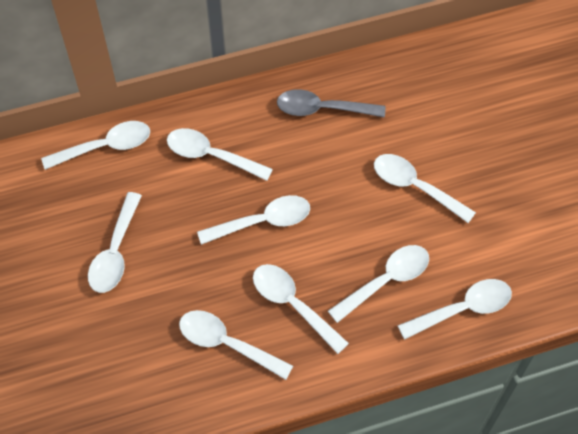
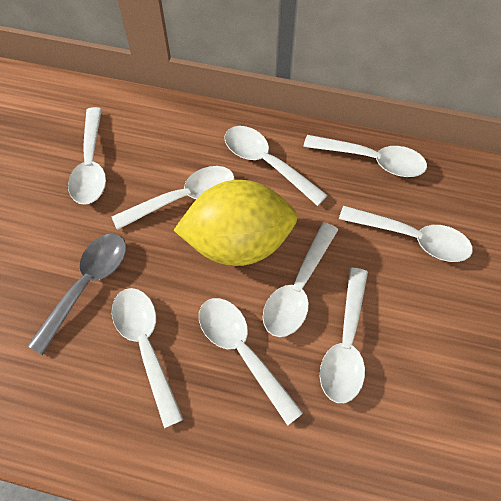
yellow lemon: 0 -> 1

